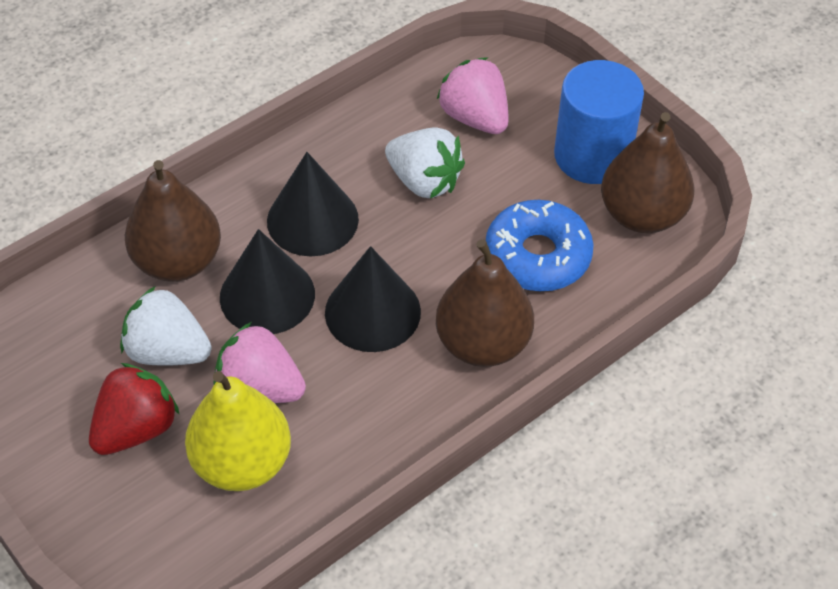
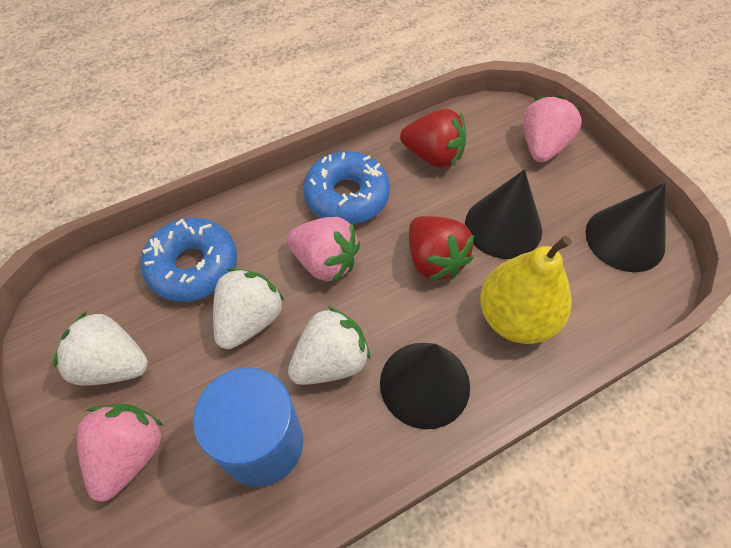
blue donut: 1 -> 2
brown pear: 3 -> 0
pink strawberry: 2 -> 3
red strawberry: 1 -> 2
white strawberry: 2 -> 3

